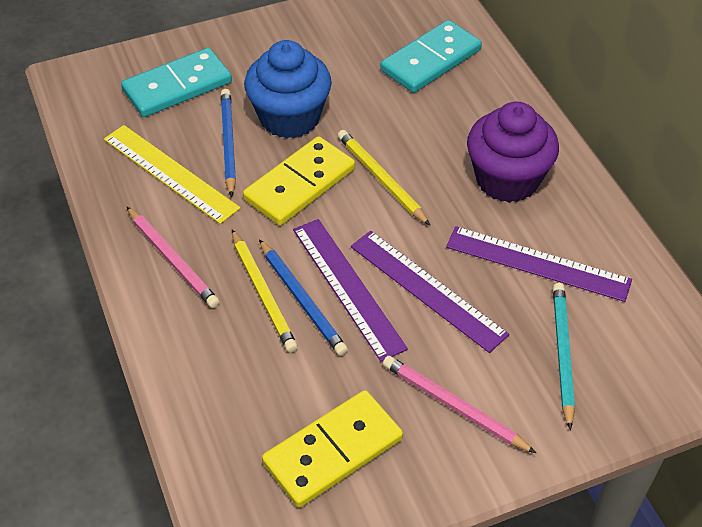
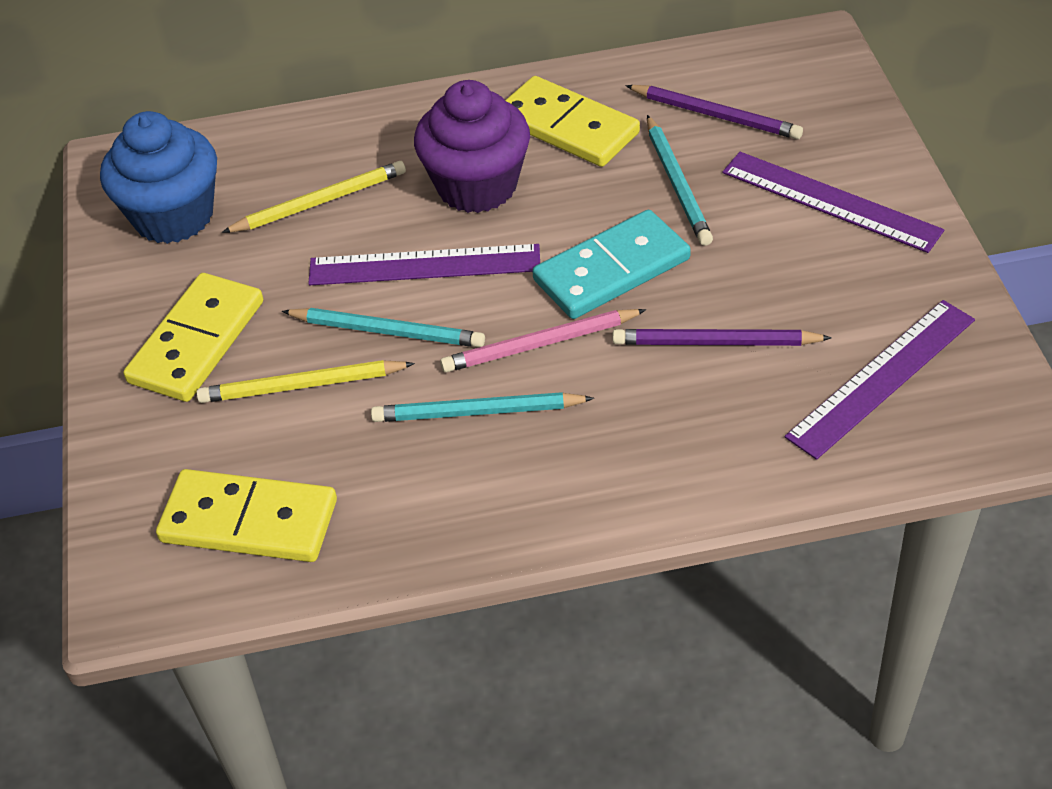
blue pencil: 2 -> 0
pink pencil: 2 -> 1
purple pencil: 0 -> 2
turquoise domino: 2 -> 1
turquoise pencil: 1 -> 3
yellow domino: 2 -> 3
yellow ruler: 1 -> 0

